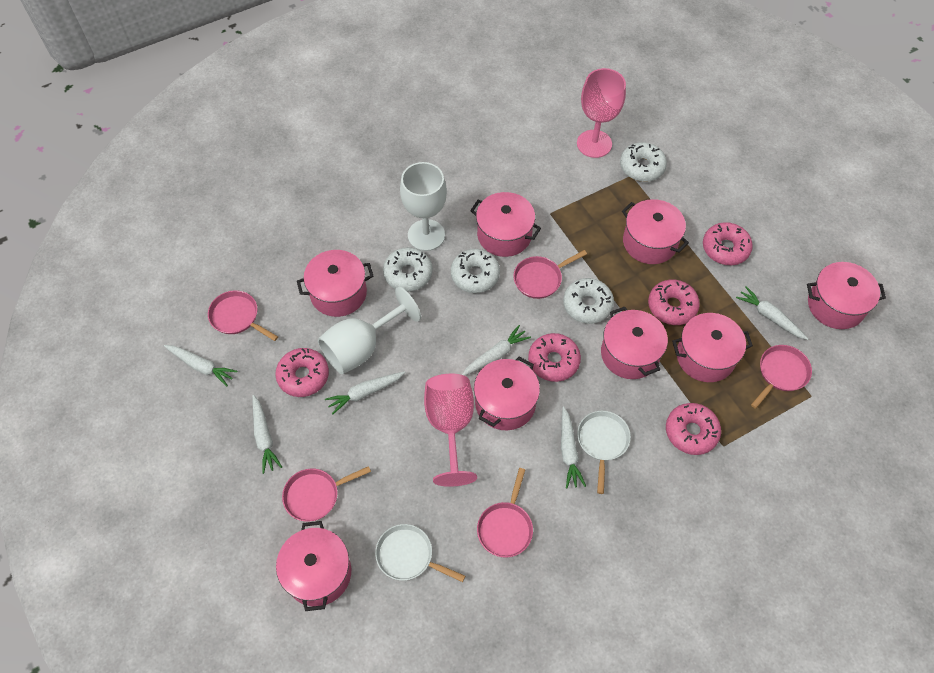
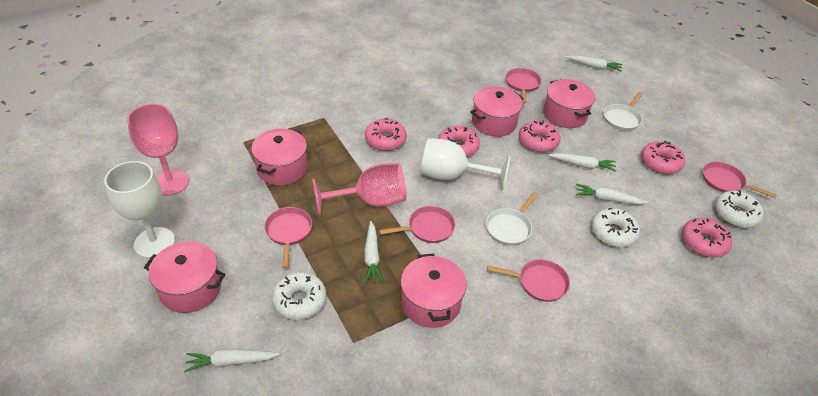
pink pot: 8 -> 5
white carrot: 6 -> 5
white donut: 4 -> 3

